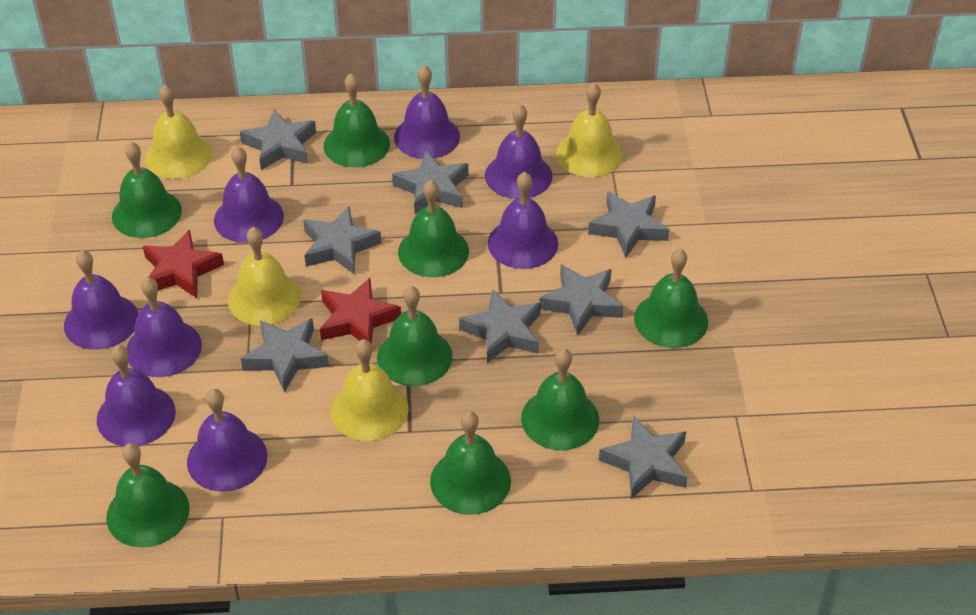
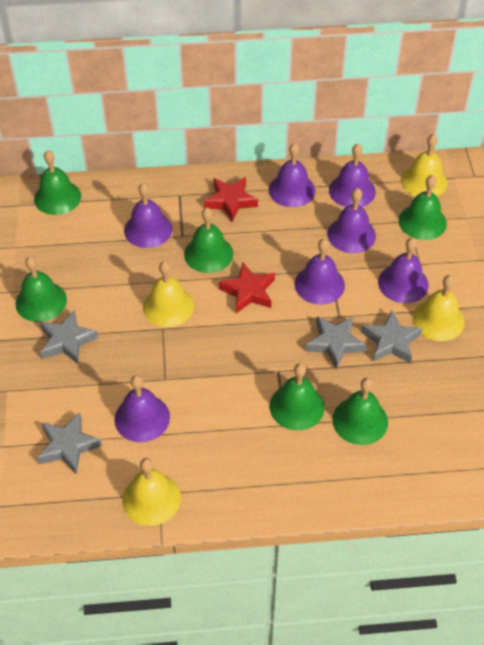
green bell: 8 -> 6
grey star: 8 -> 4
purple bell: 8 -> 7

